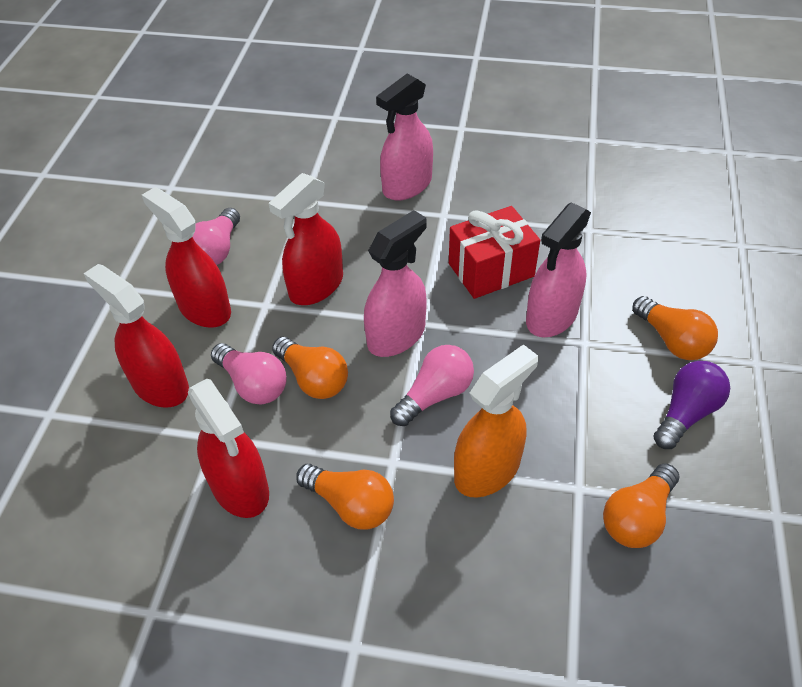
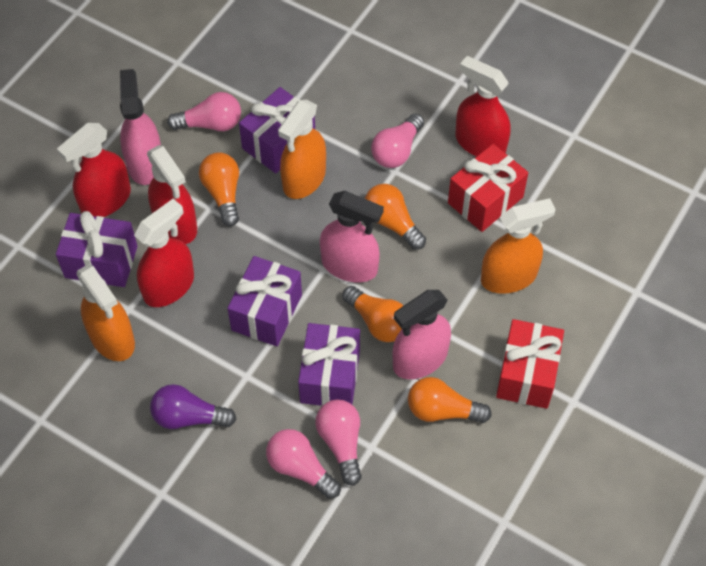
orange spray bottle: 1 -> 3
pink light bulb: 3 -> 4
purple gift: 0 -> 4
red gift: 1 -> 2

